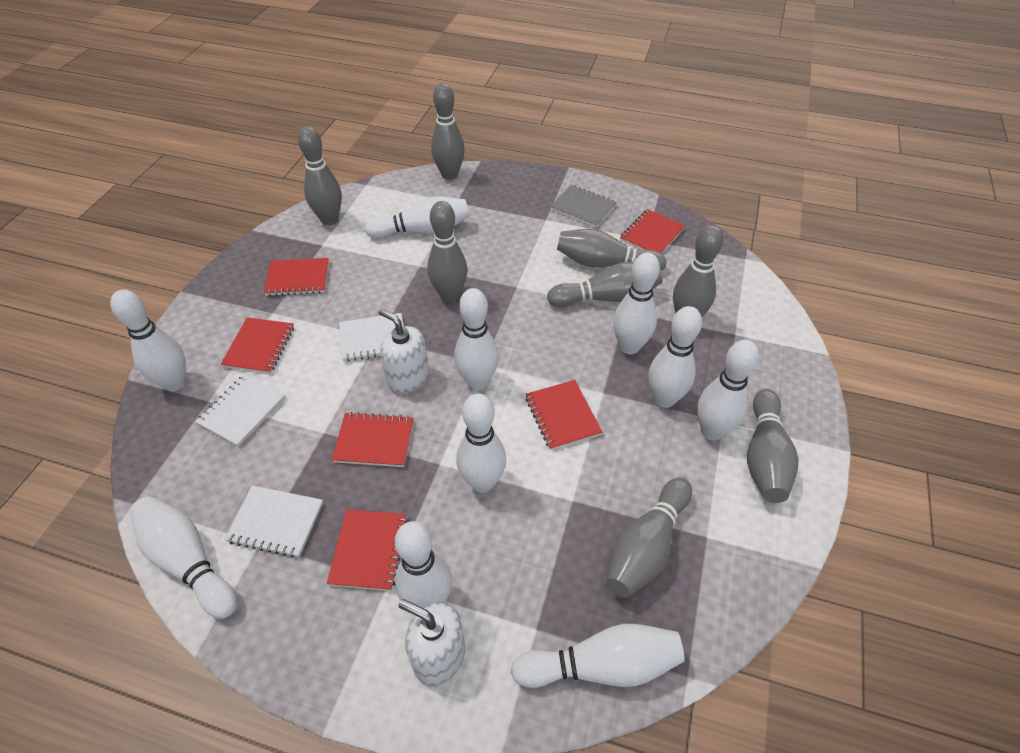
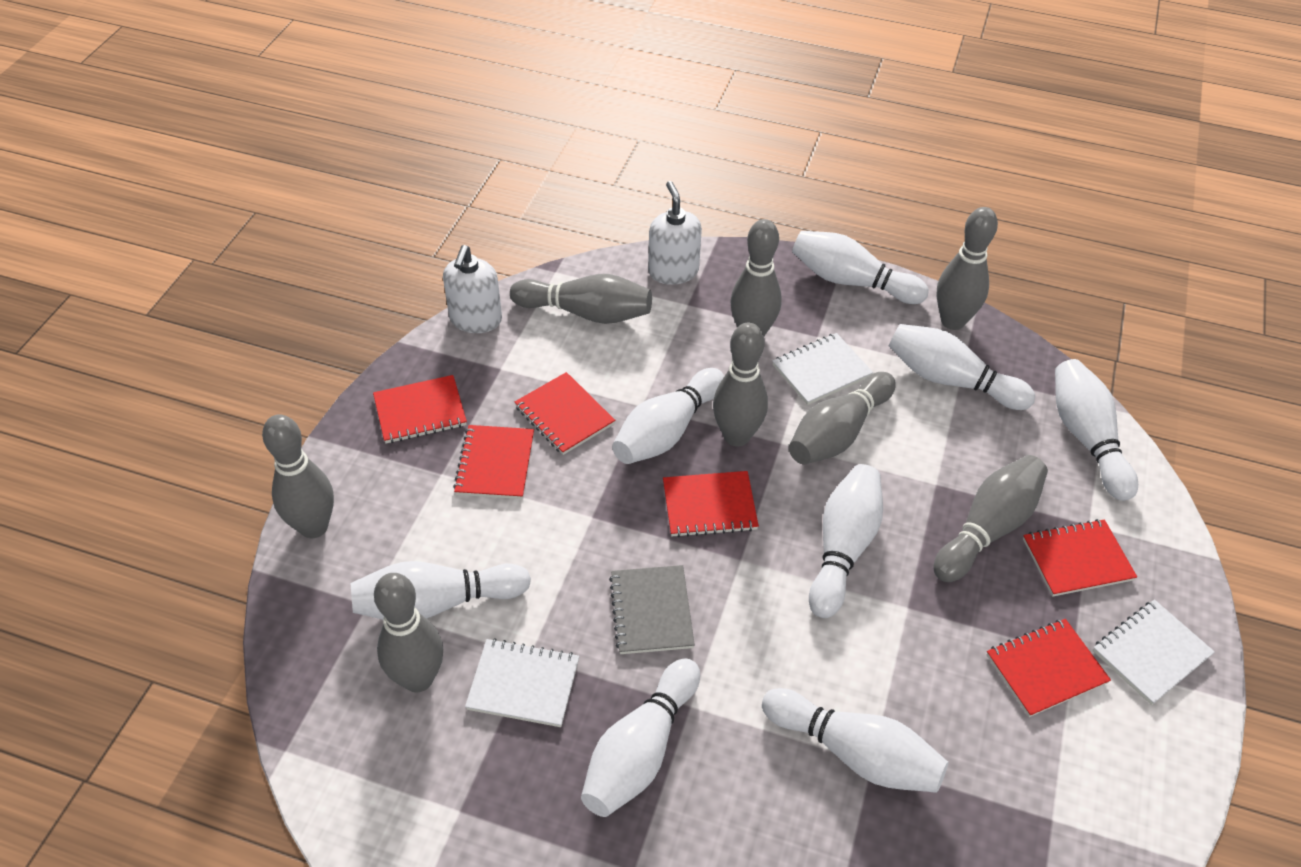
white bowling pin: 10 -> 8

